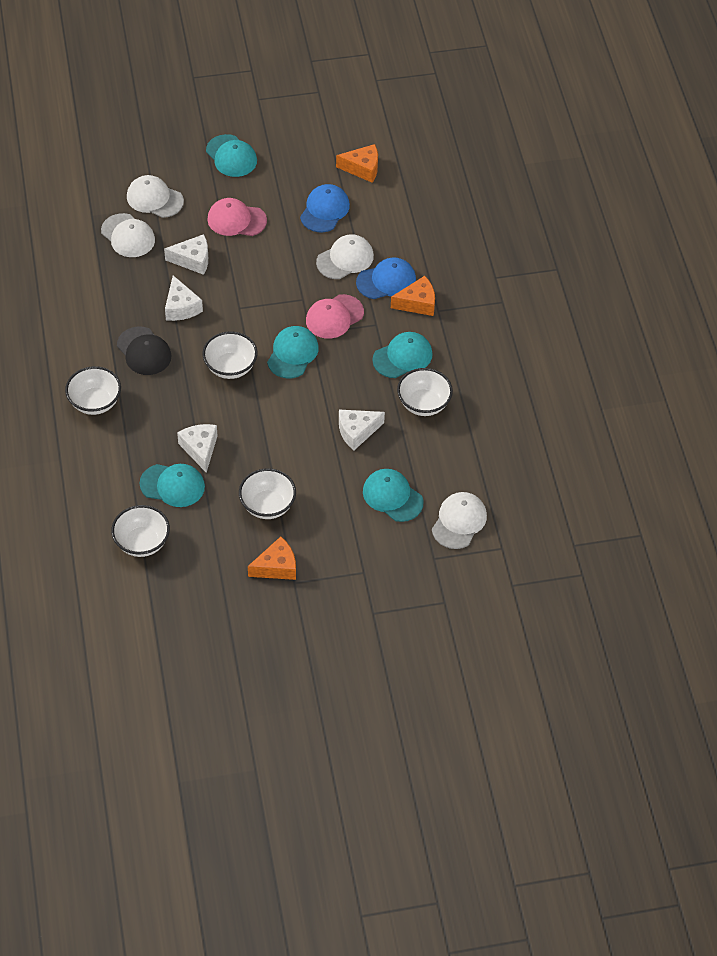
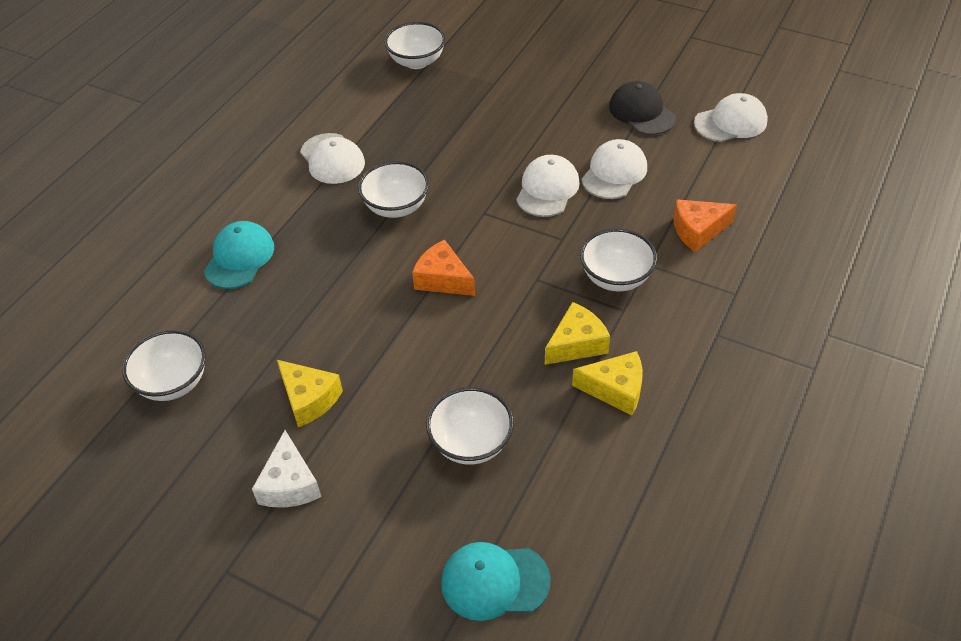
blue cap: 2 -> 0
orange cheese: 3 -> 2
pink cap: 2 -> 0
turquoise cap: 5 -> 2
white cheese: 4 -> 1
yellow cheese: 0 -> 3

